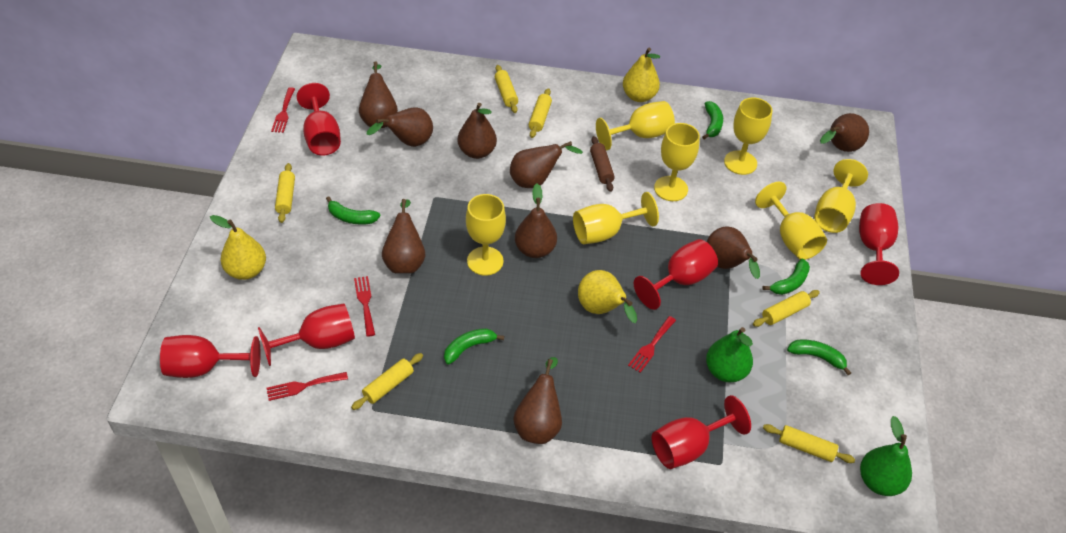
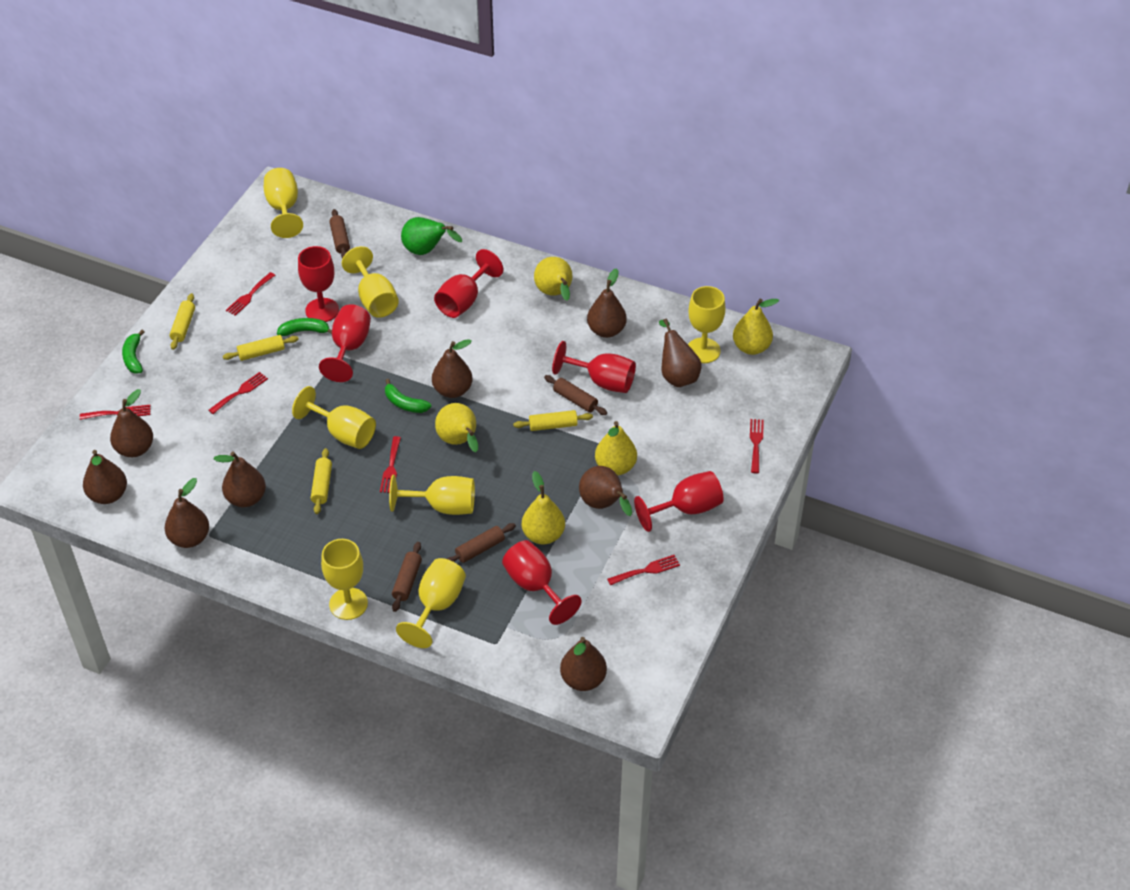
brown rolling pin: 1 -> 4
green banana: 5 -> 3
green pear: 2 -> 1
red fork: 4 -> 6
yellow pear: 3 -> 5
yellow rolling pin: 6 -> 4

